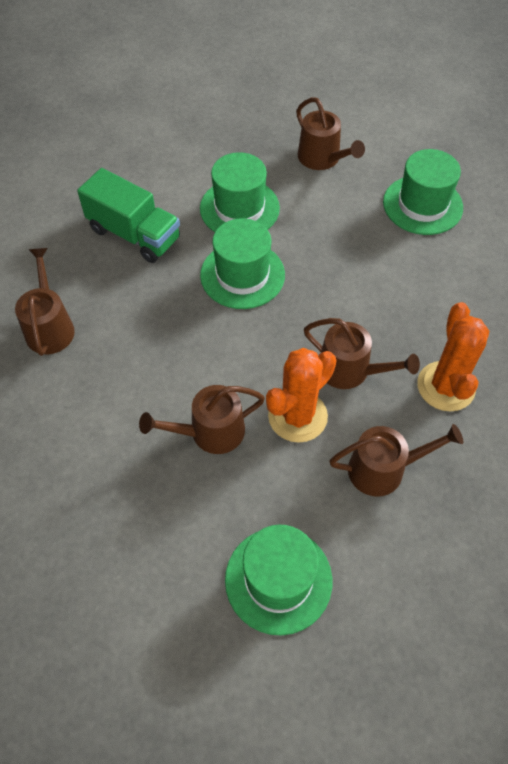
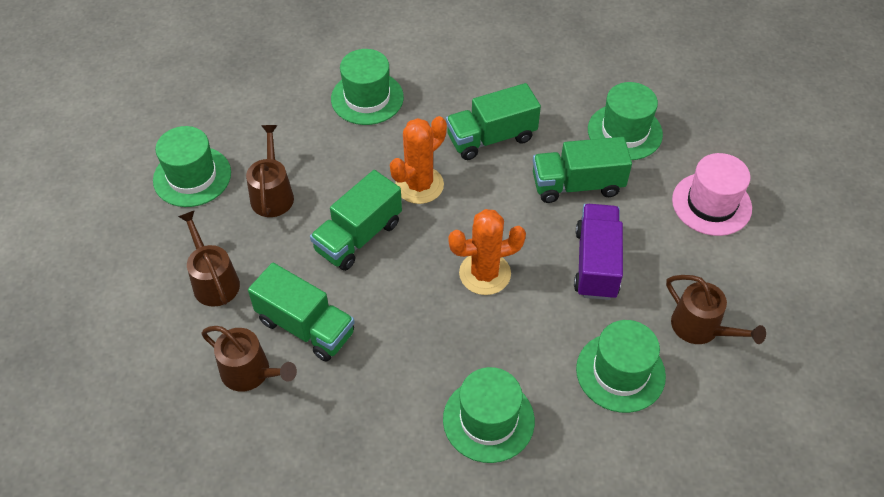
brown watering can: 5 -> 4
green hat: 4 -> 5
green truck: 1 -> 4
pink hat: 0 -> 1
purple truck: 0 -> 1

